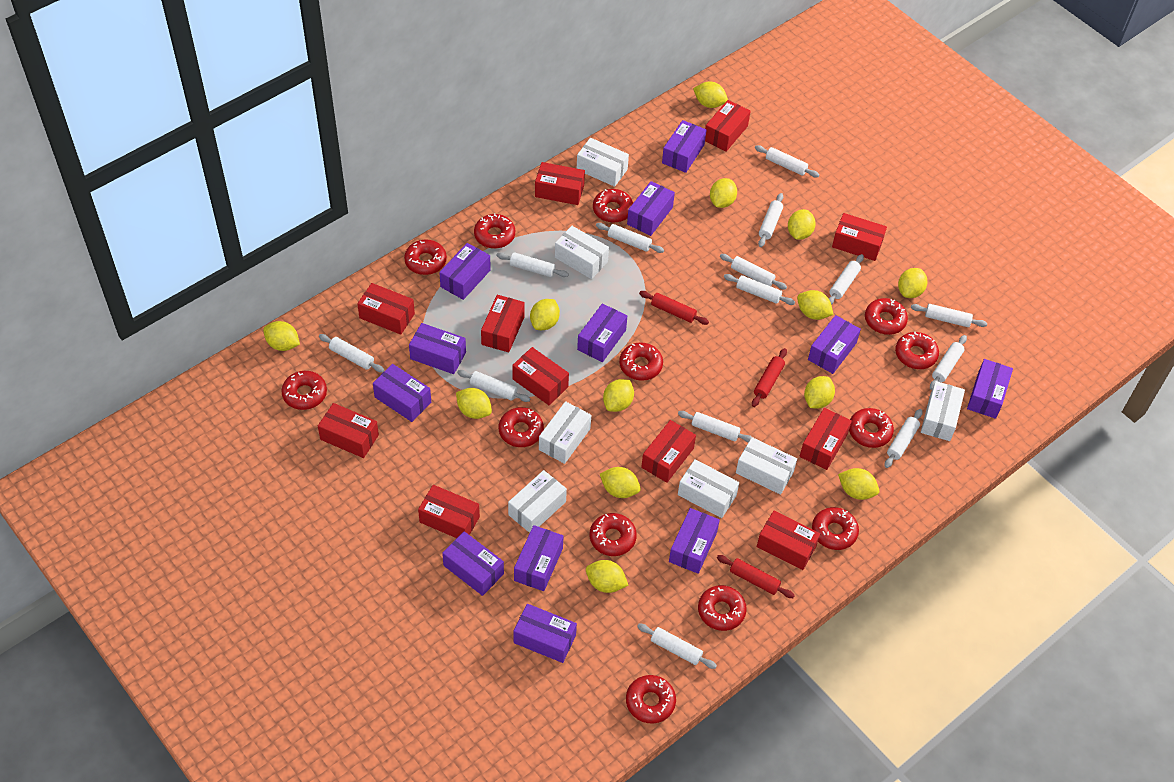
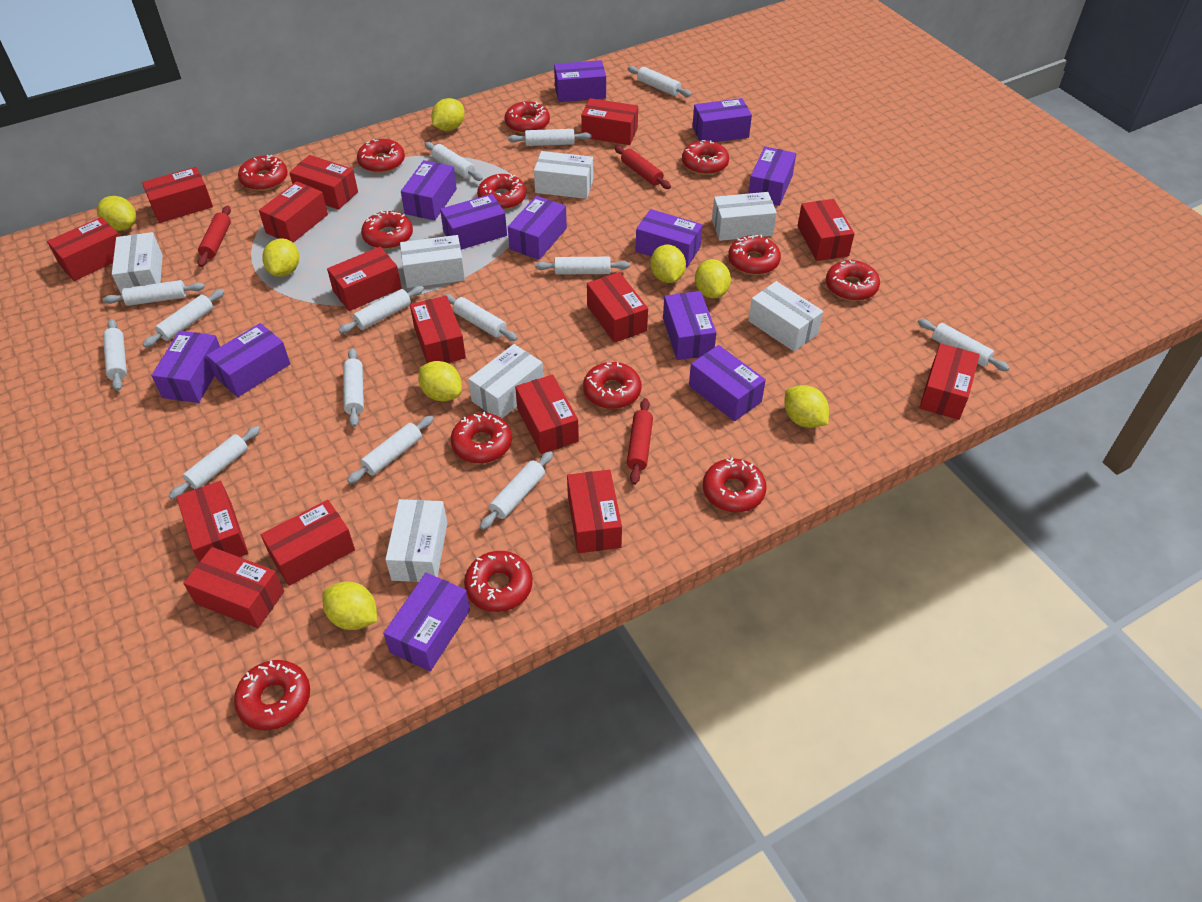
red box: 11 -> 15
yellow lemon: 13 -> 8

